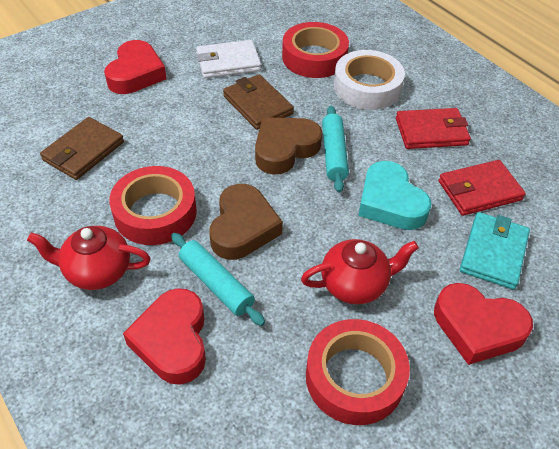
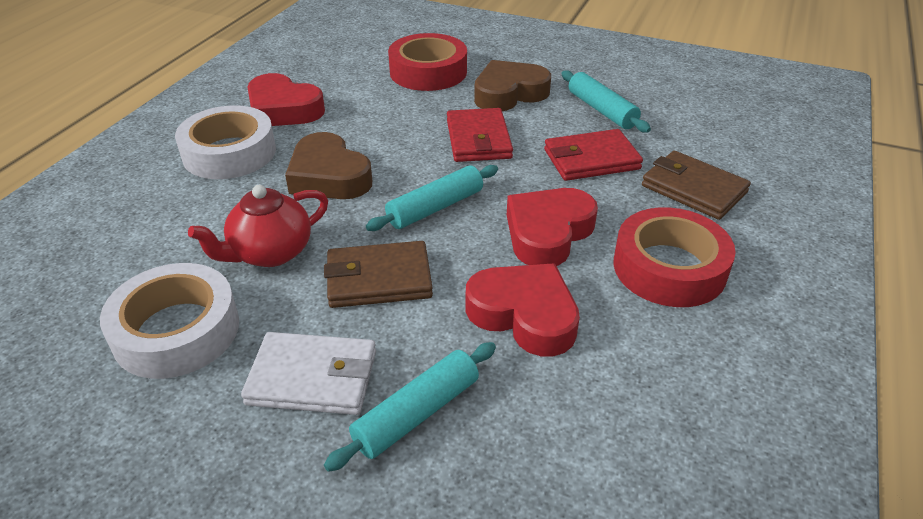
red tape: 3 -> 2
red teapot: 2 -> 1
turquoise heart: 1 -> 0
turquoise rolling pin: 2 -> 3
turquoise wallet: 1 -> 0
white tape: 1 -> 2

